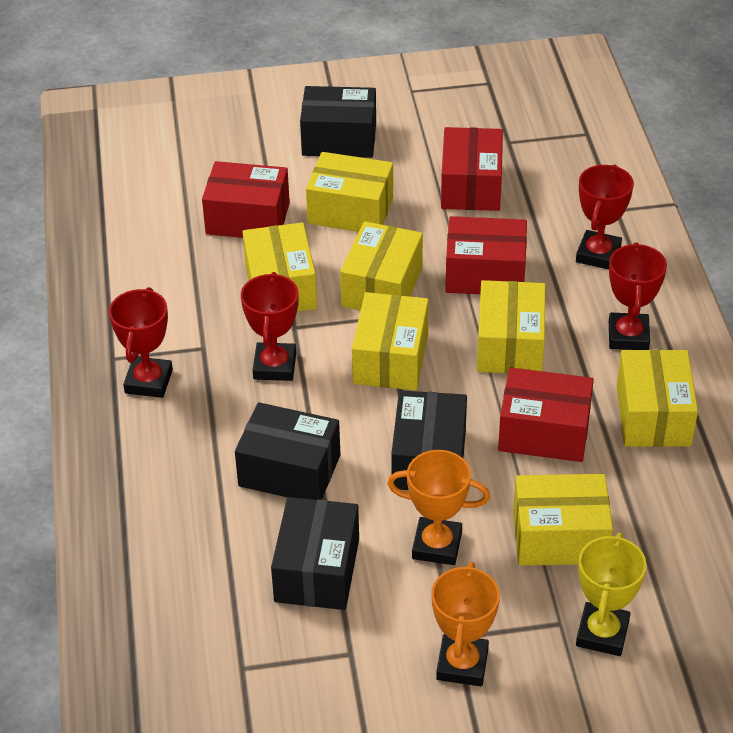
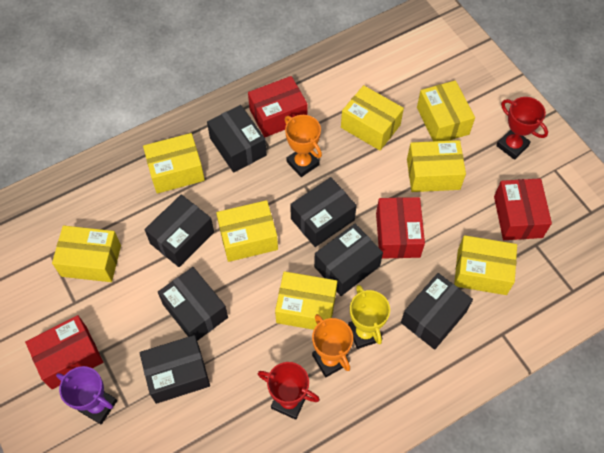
black box: 4 -> 7
purple trophy: 0 -> 1
red trophy: 4 -> 2
yellow box: 7 -> 8

